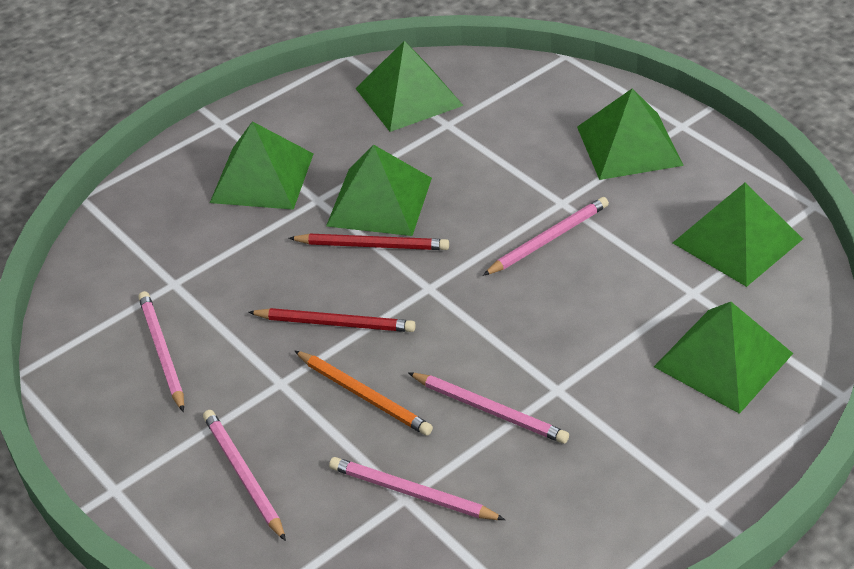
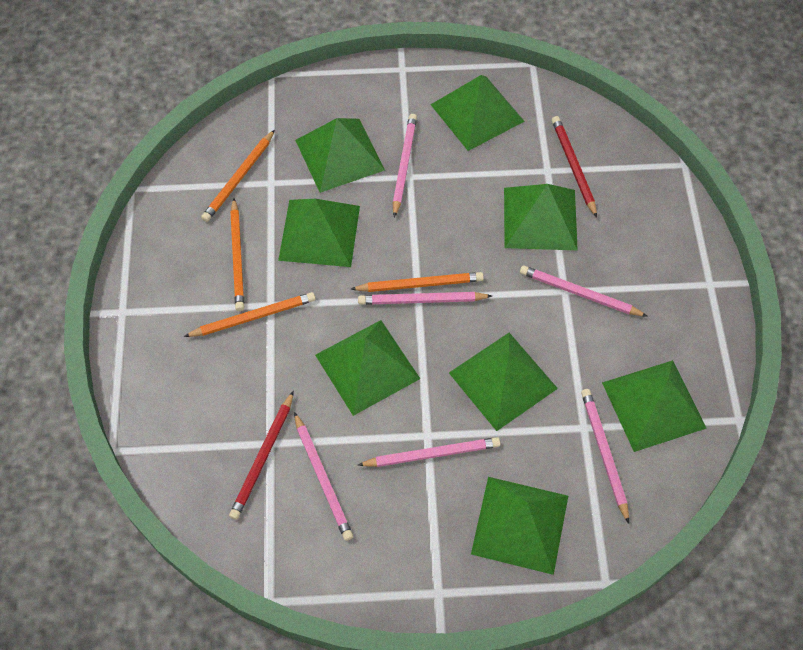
green pyramid: 6 -> 8
orange pencil: 1 -> 4
pink pencil: 5 -> 6

